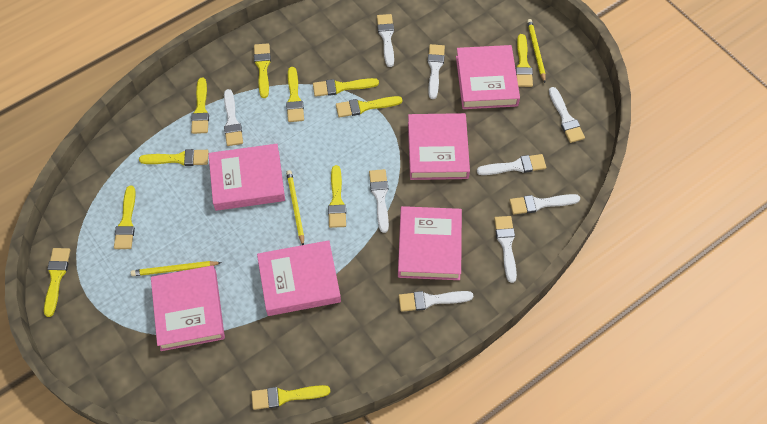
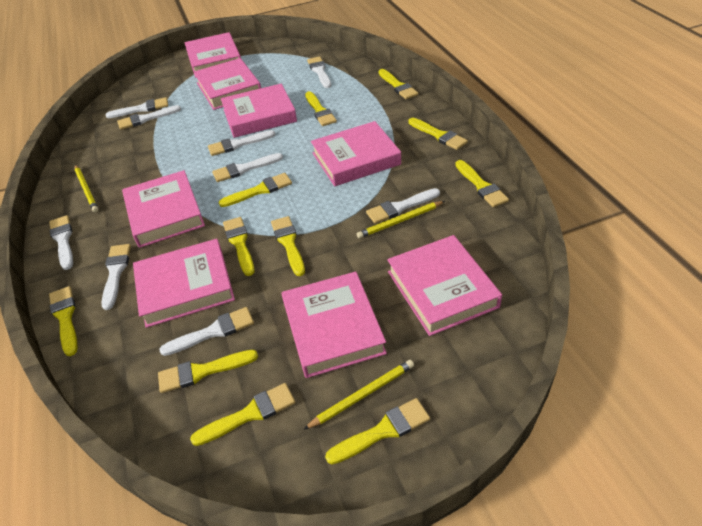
pink book: 6 -> 8

